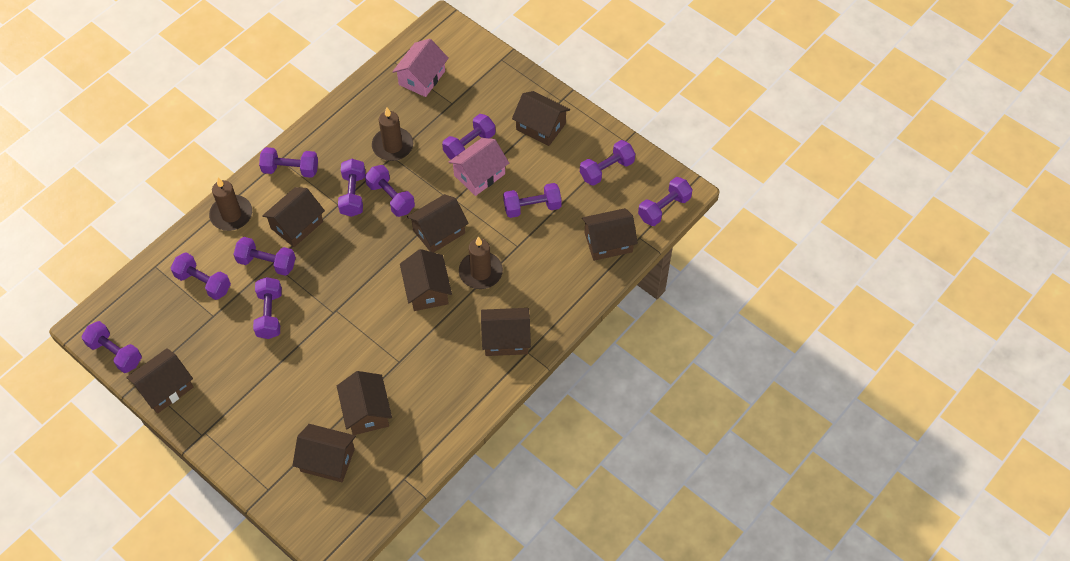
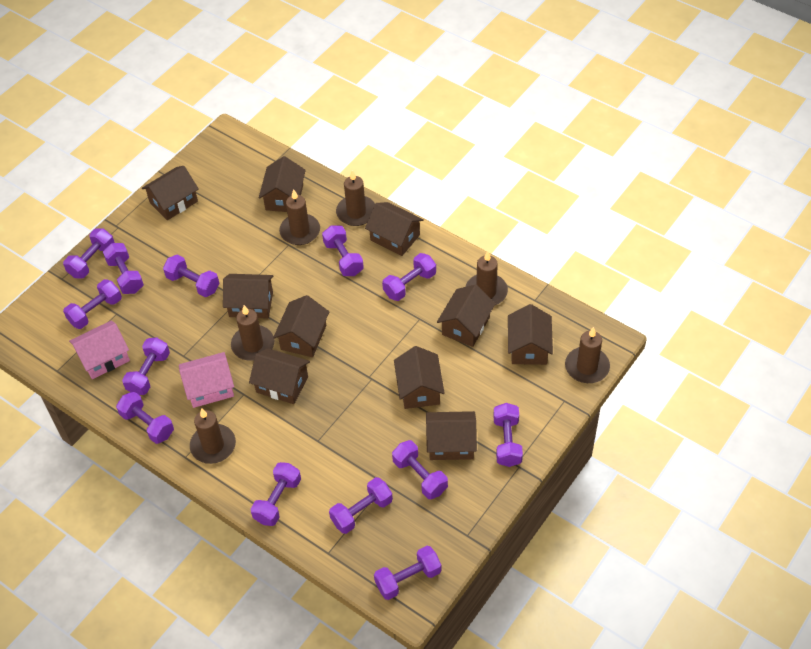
brown candle: 3 -> 6
brown house: 9 -> 10
purple dumbbell: 11 -> 13

